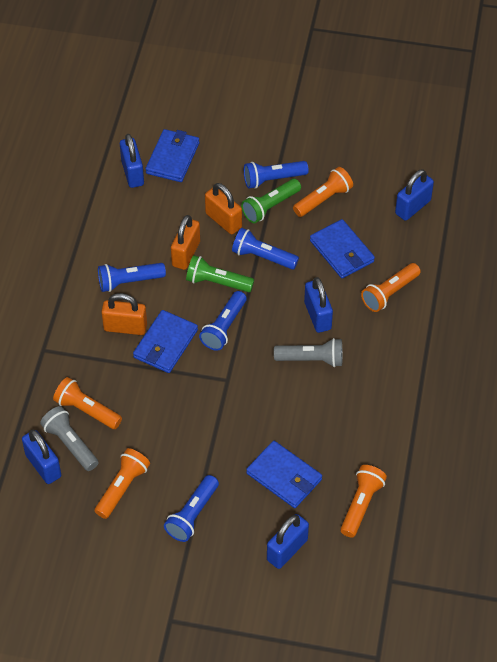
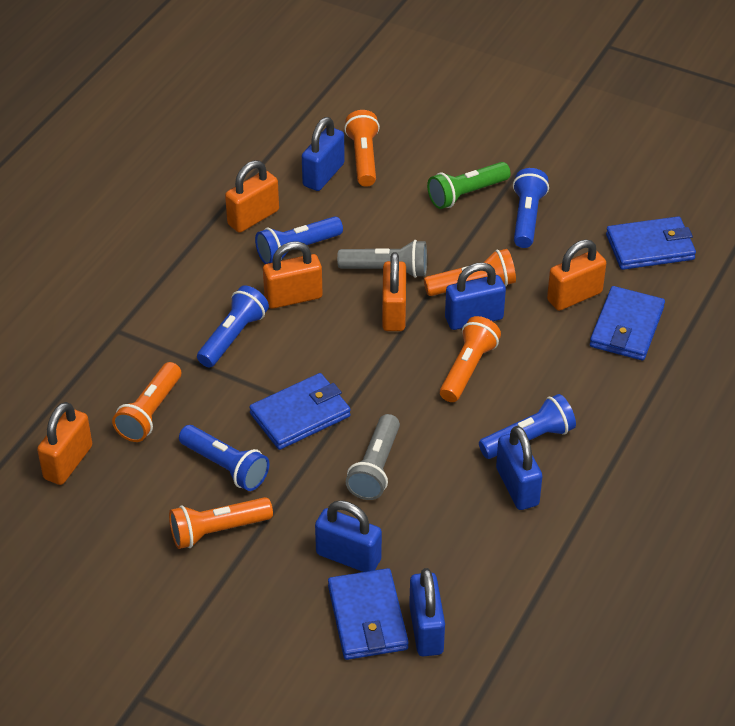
green flashlight: 2 -> 1
orange padlock: 3 -> 5

